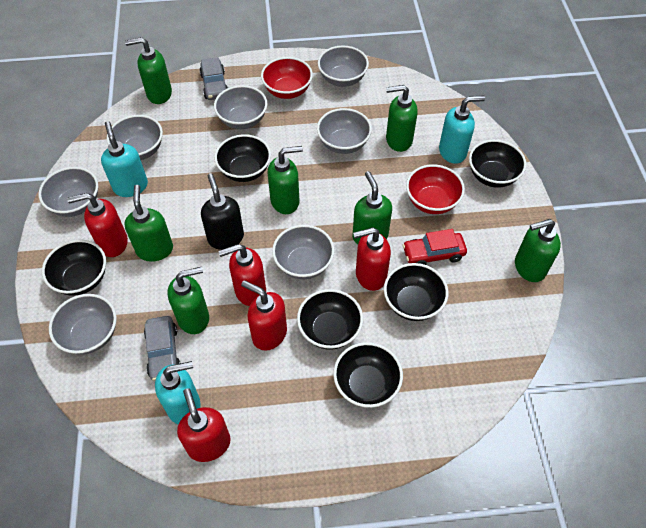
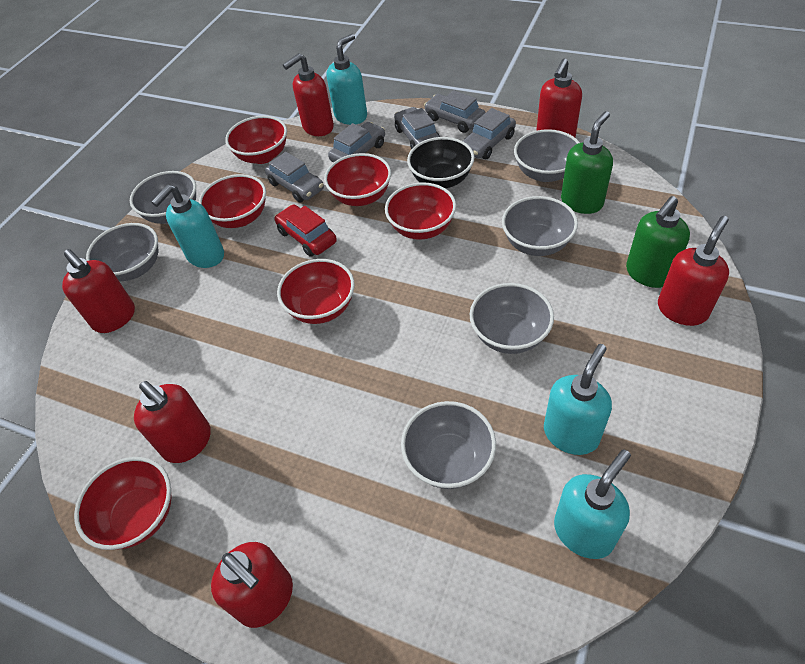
black bowl: 6 -> 1
black soap dispenser: 1 -> 0
green soap dispenser: 7 -> 2
grey bowl: 7 -> 6
grey car: 2 -> 5
red bowl: 2 -> 6
red soap dispenser: 5 -> 6
turquoise soap dispenser: 3 -> 4

